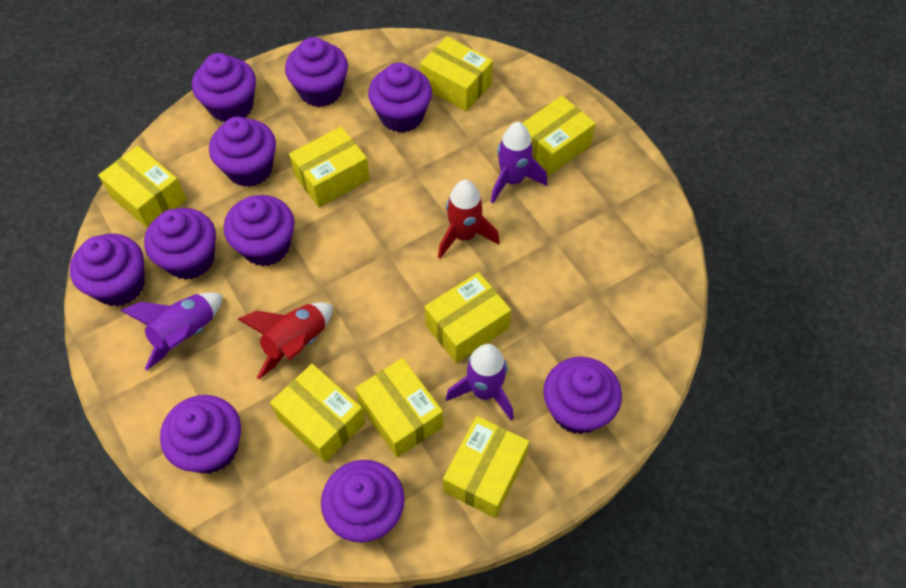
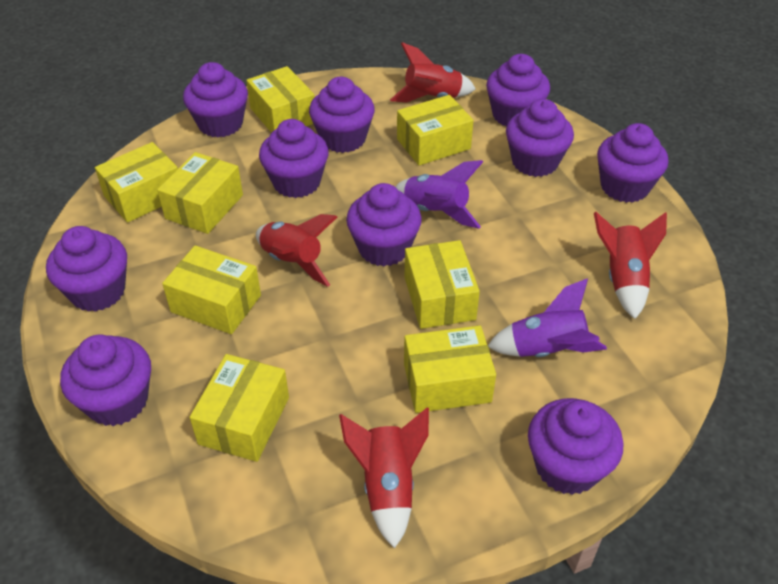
purple rocket: 3 -> 2
red rocket: 2 -> 4

